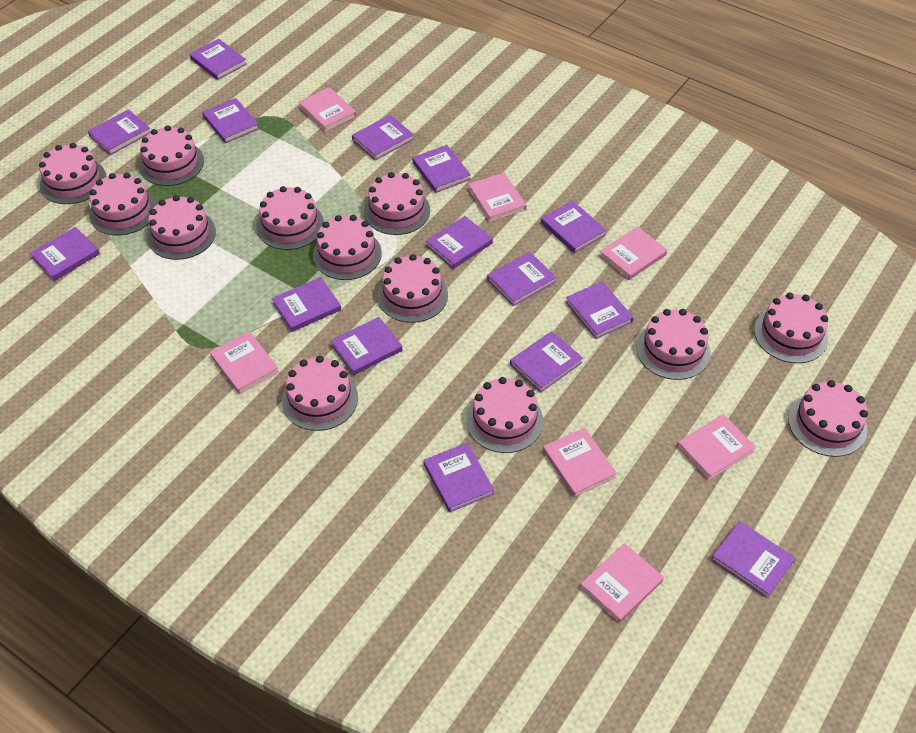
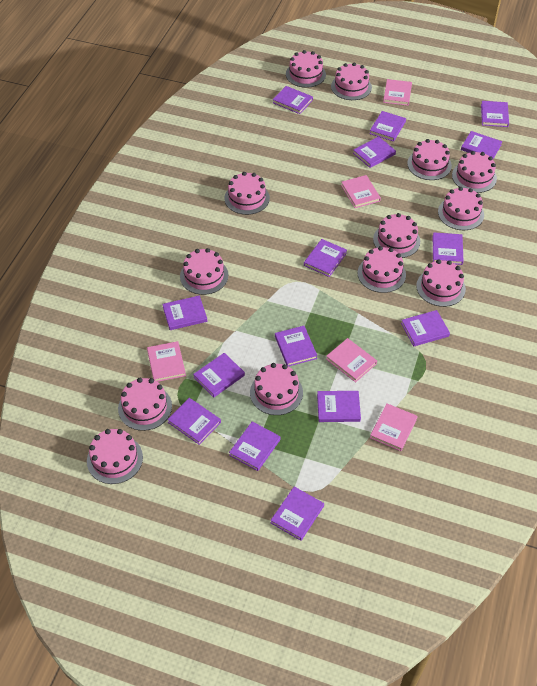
pink book: 7 -> 5

